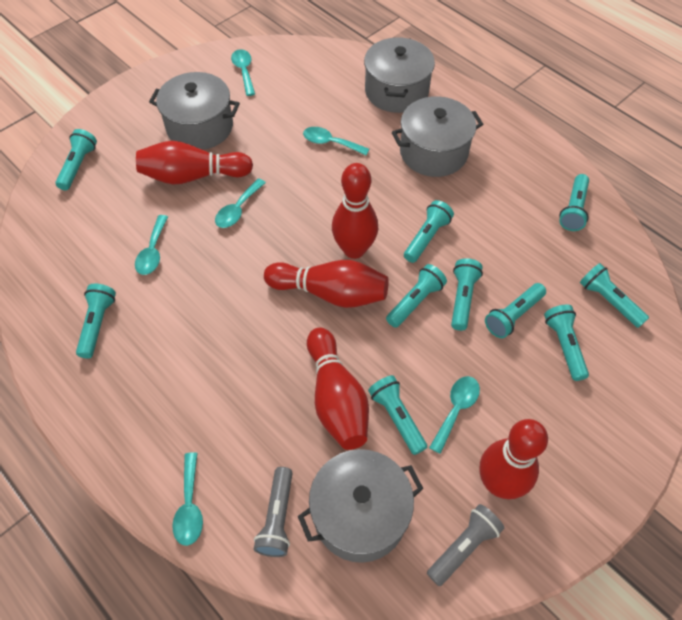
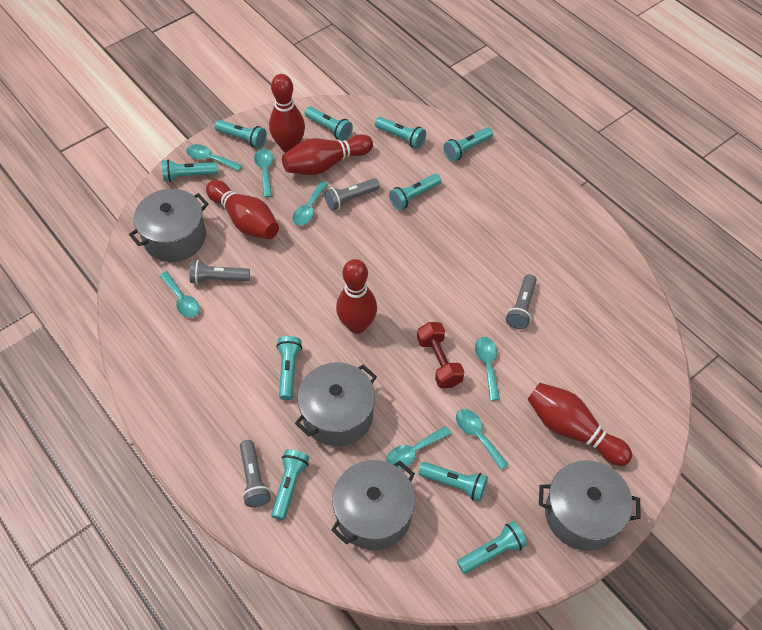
grey flashlight: 2 -> 4
red dumbbell: 0 -> 1
turquoise spoon: 6 -> 7

